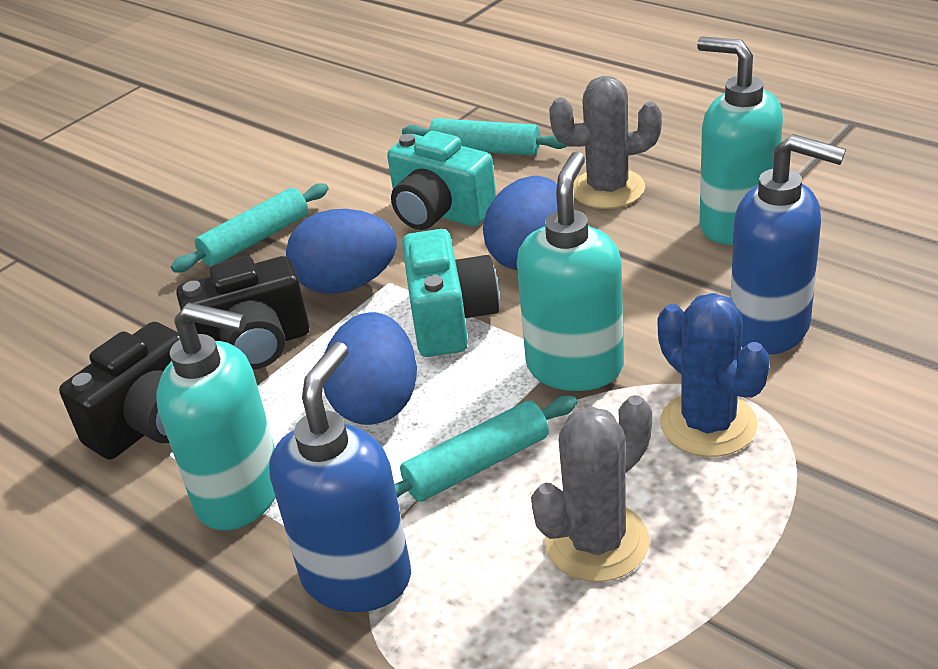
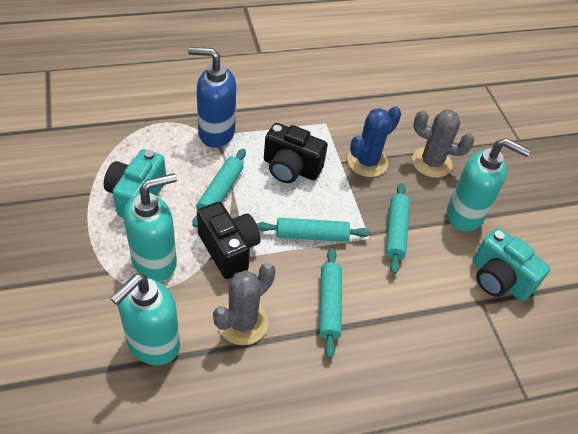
blue egg: 3 -> 0
blue soap dispenser: 2 -> 1
turquoise rolling pin: 3 -> 4

